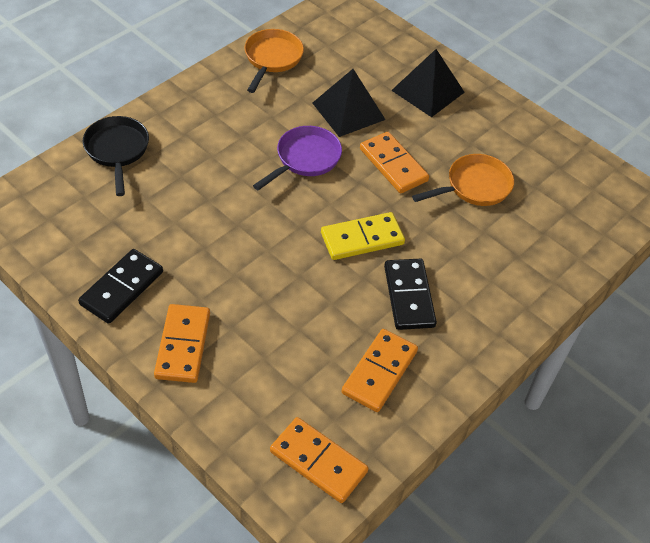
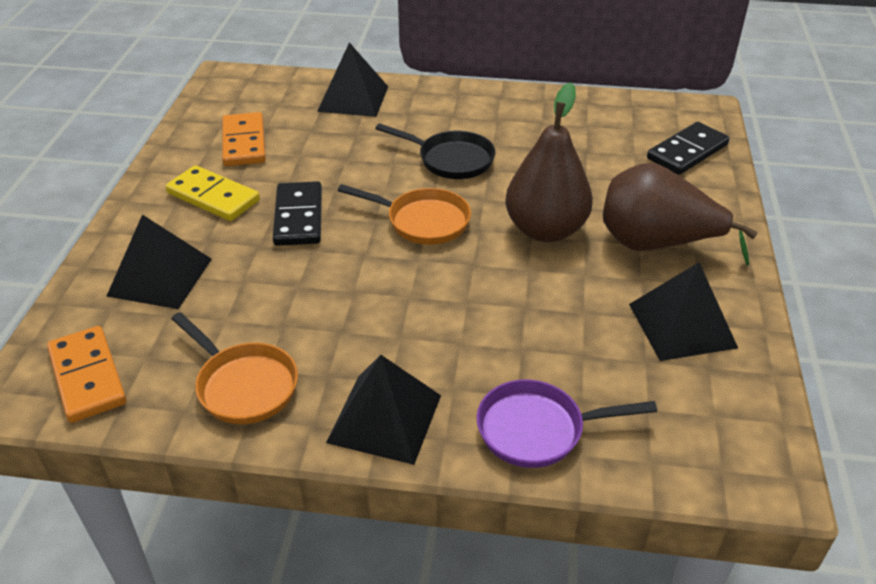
black pyramid: 2 -> 4
brown pear: 0 -> 2
orange domino: 4 -> 2

